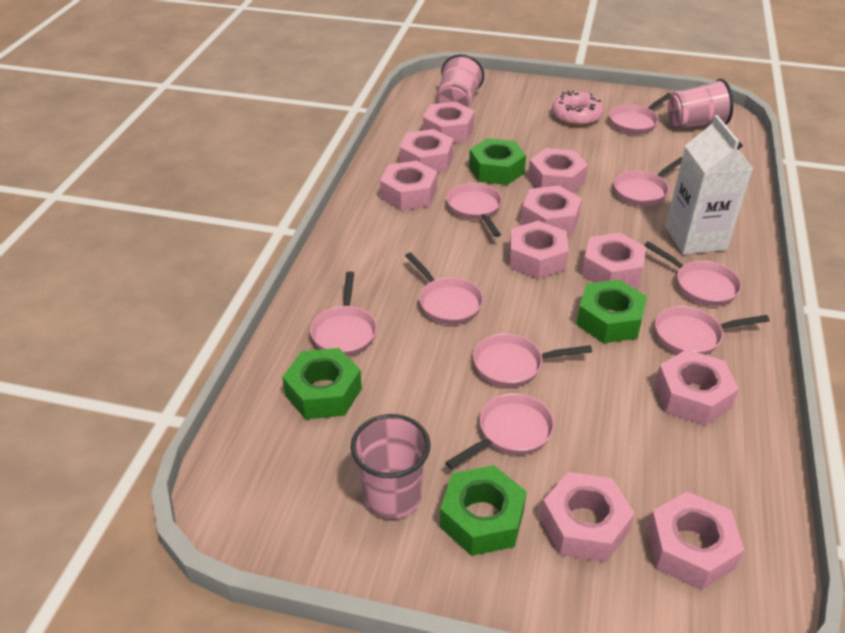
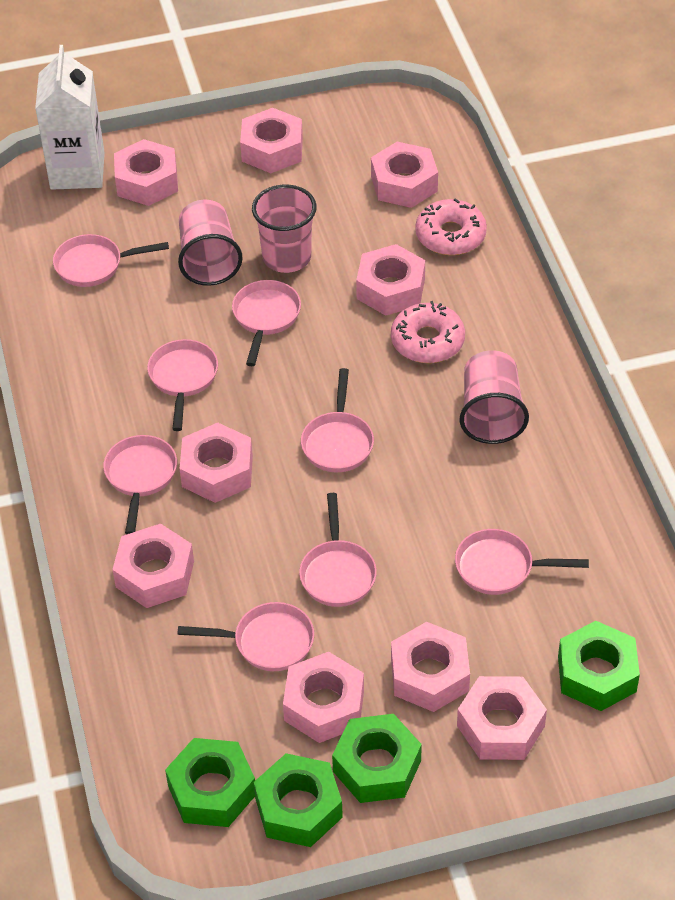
pink donut: 1 -> 2
pink nut: 10 -> 9
pink pan: 9 -> 8

